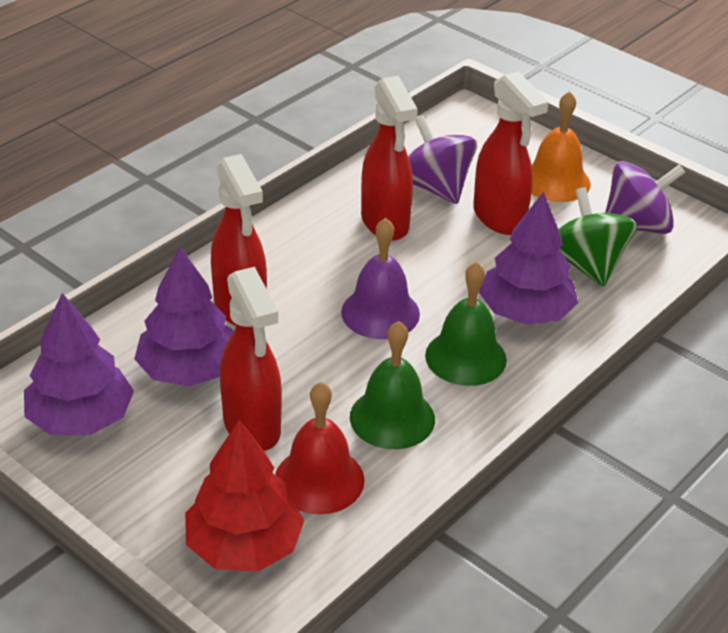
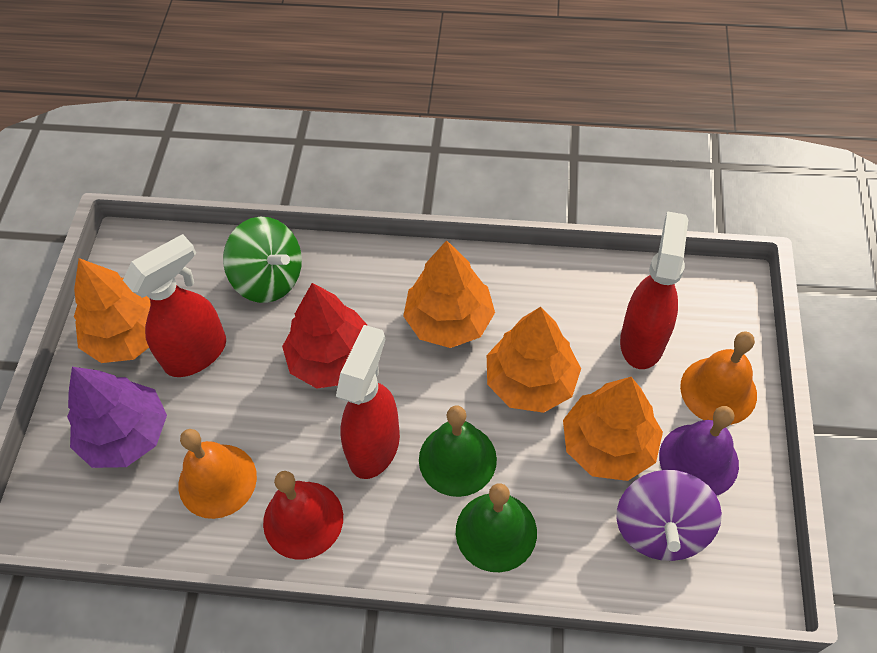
orange bell: 1 -> 2
orange tree: 0 -> 4
purple spinning top: 2 -> 1
purple tree: 3 -> 1
red spray bottle: 4 -> 3

